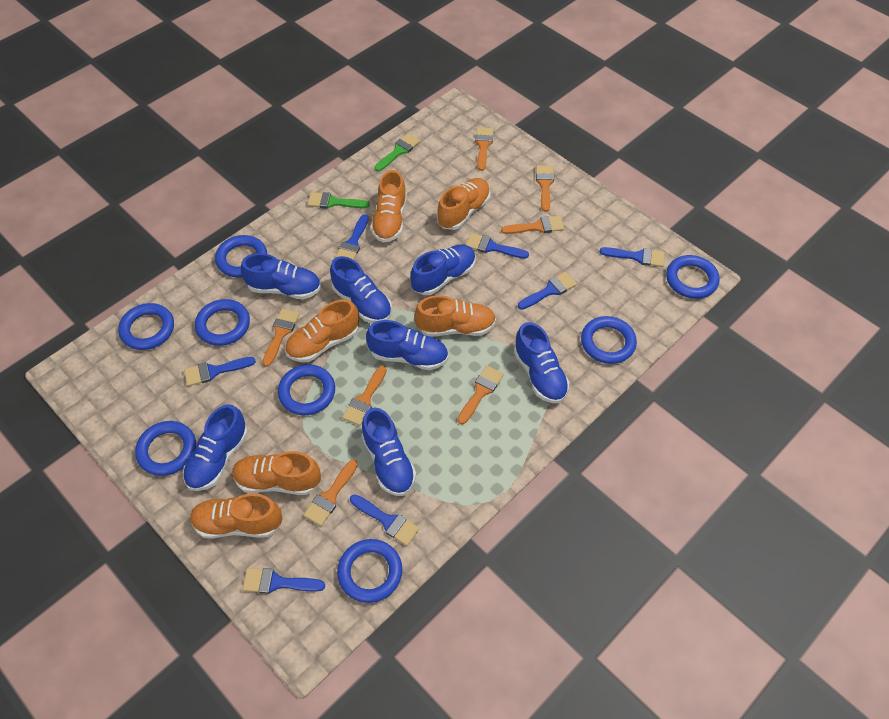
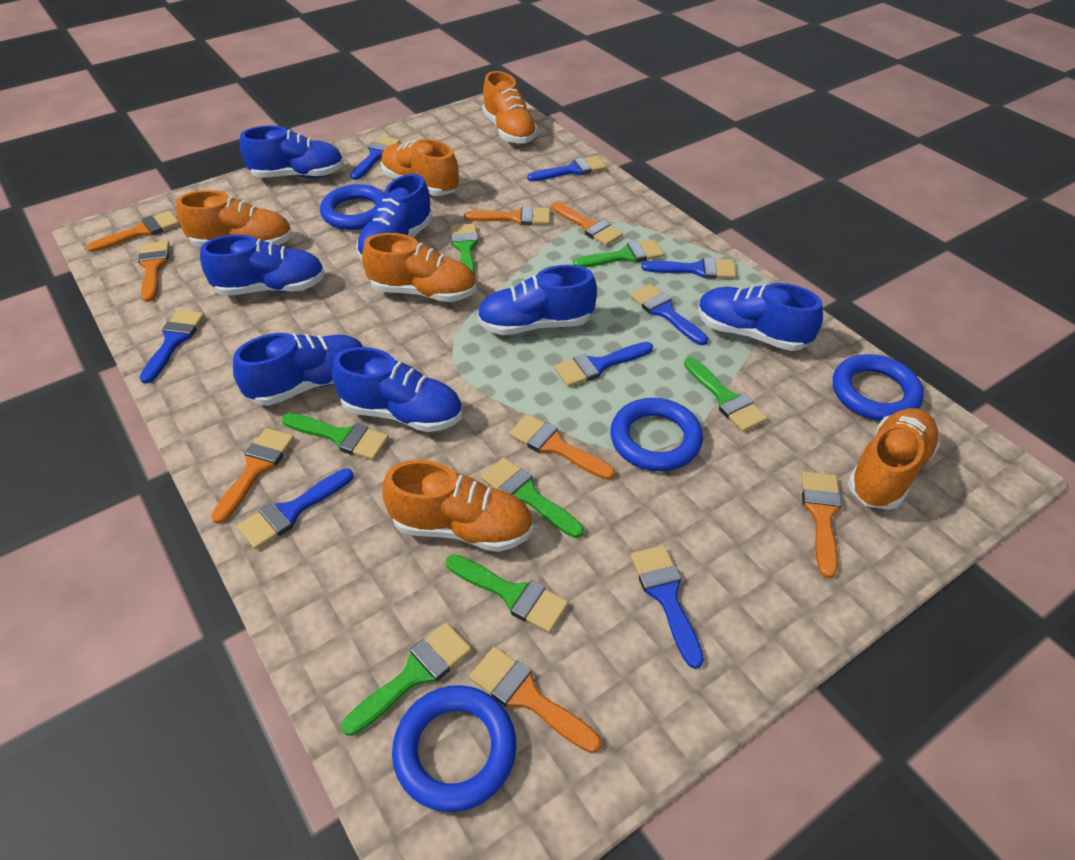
blue brush: 7 -> 8
blue ring: 8 -> 4
green brush: 2 -> 7
orange brush: 7 -> 8

